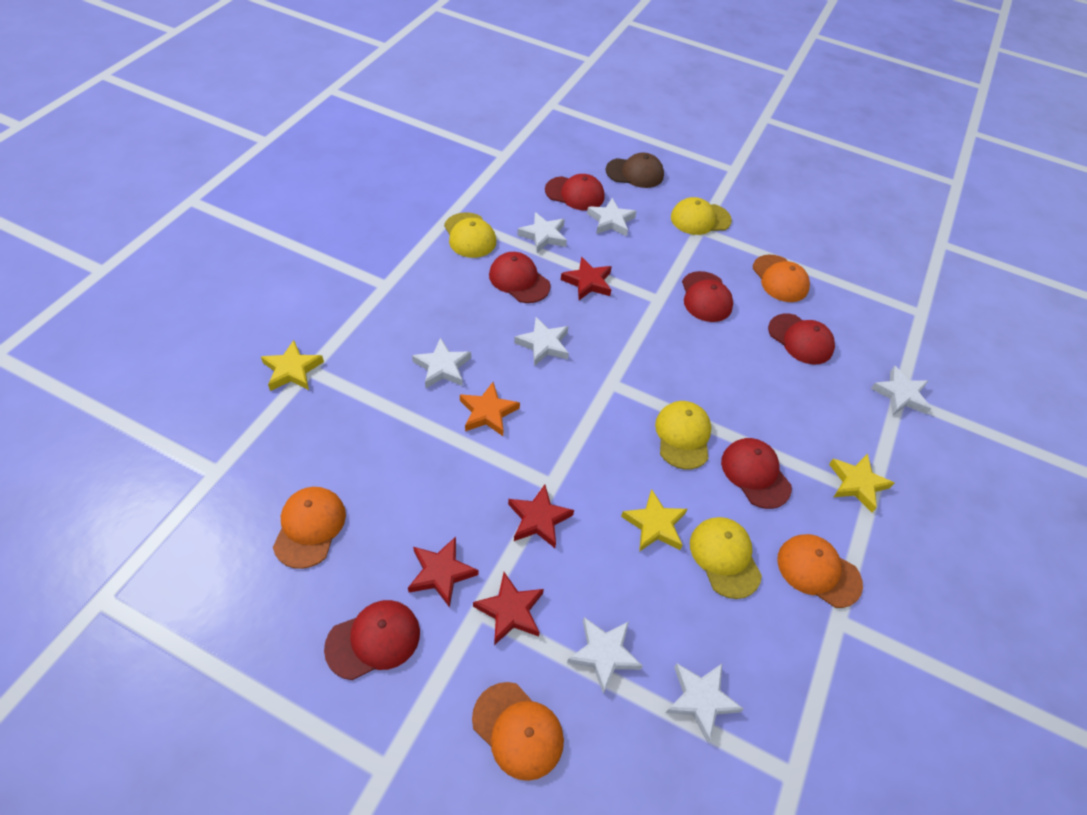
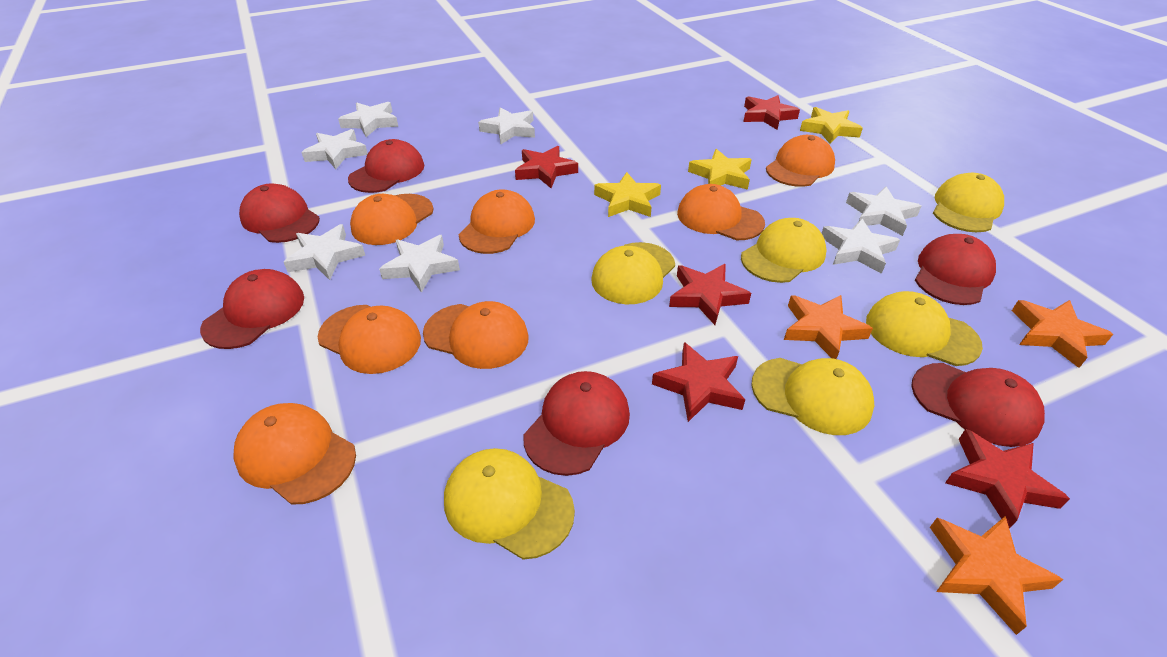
brown cap: 1 -> 0
orange cap: 4 -> 7
orange star: 1 -> 3
red star: 4 -> 5
yellow cap: 4 -> 6

